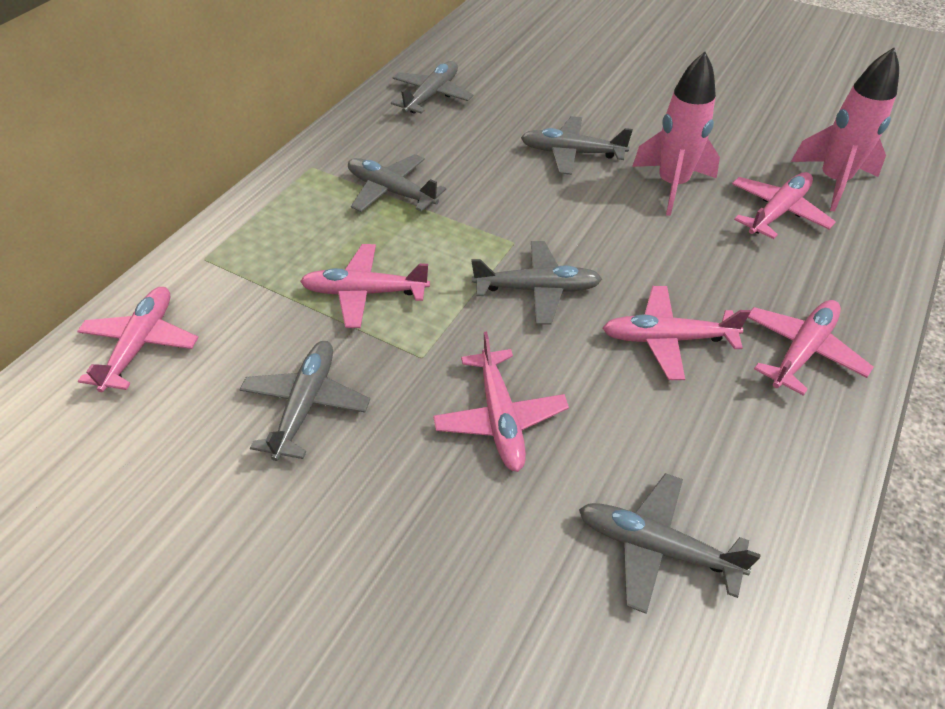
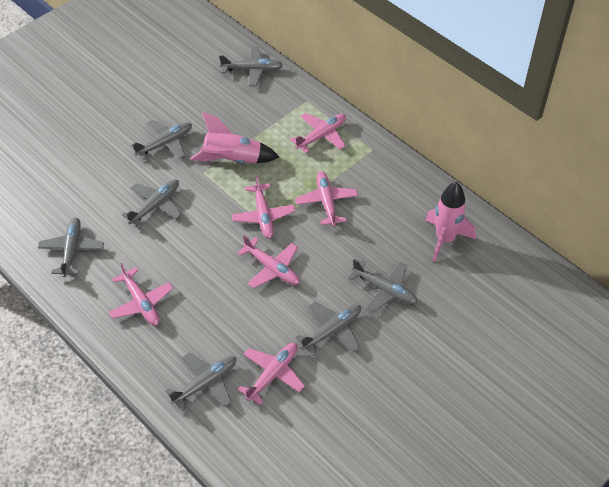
grey plane: 6 -> 7

